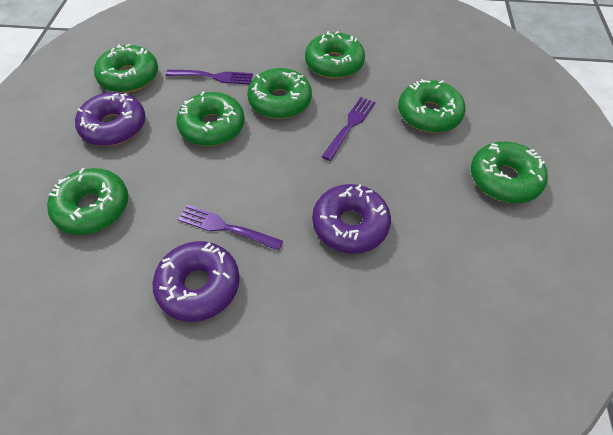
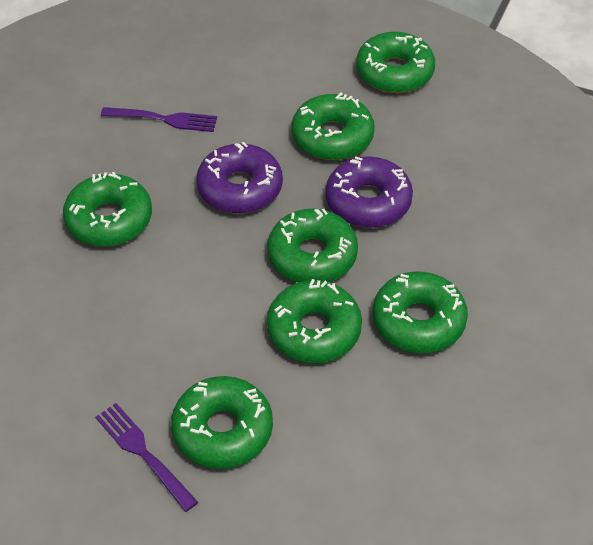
purple donut: 3 -> 2
purple fork: 3 -> 2

